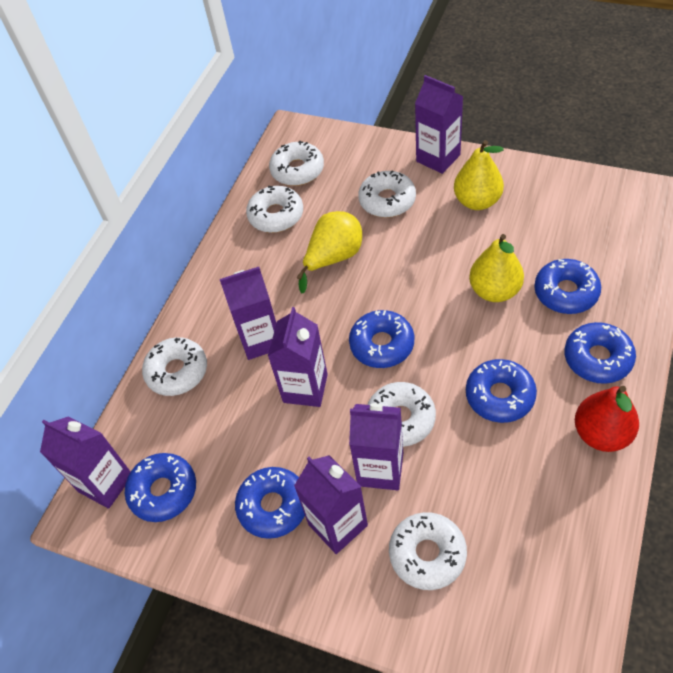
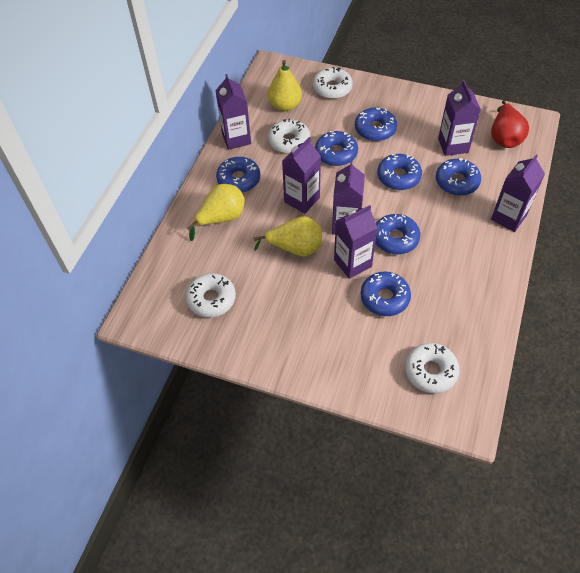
blue donut: 6 -> 7
white donut: 6 -> 4

